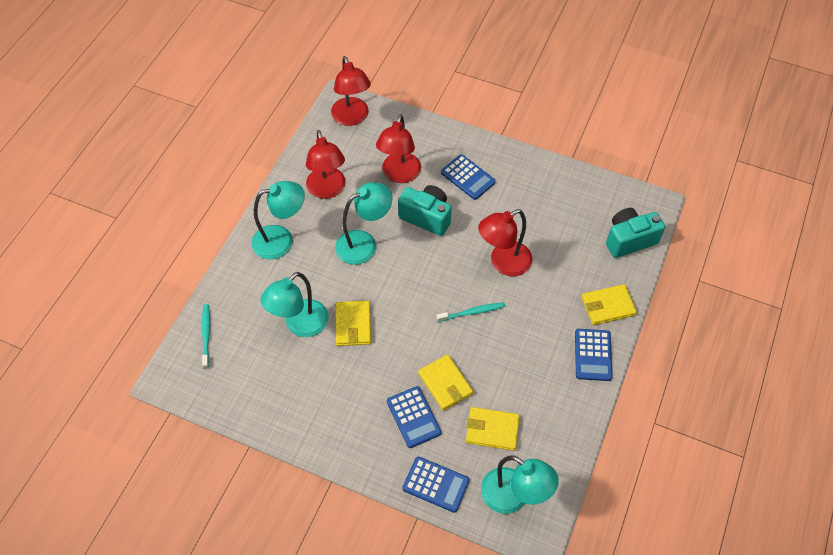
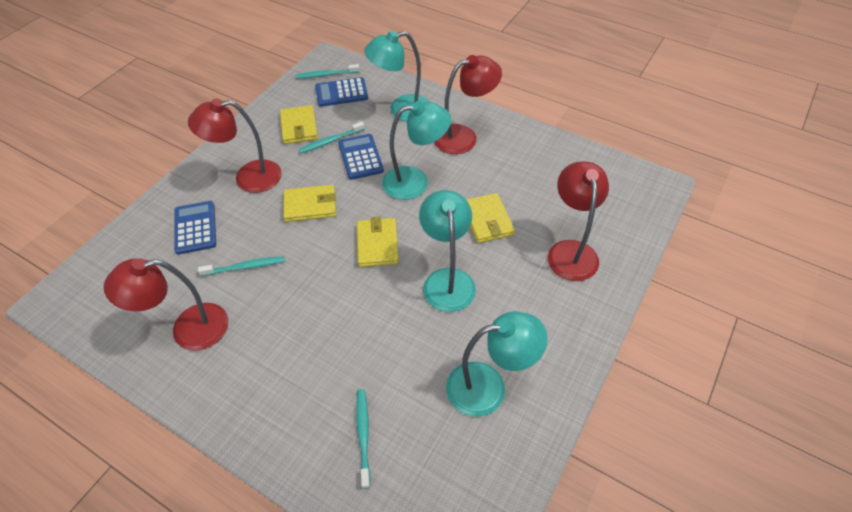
blue calculator: 4 -> 3
turquoise camera: 2 -> 0
turquoise toothbrush: 2 -> 4

